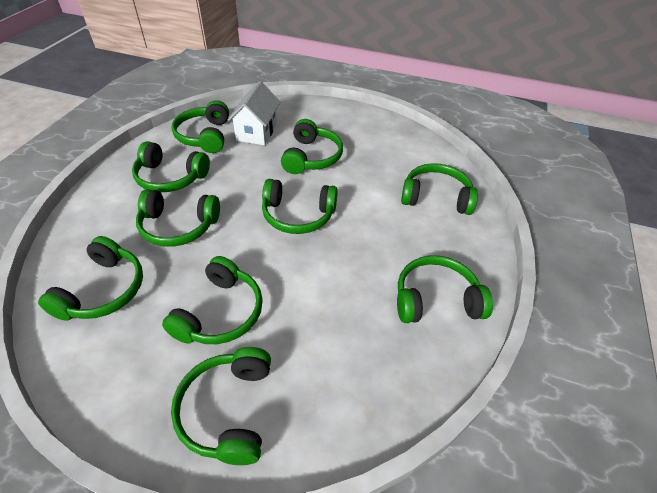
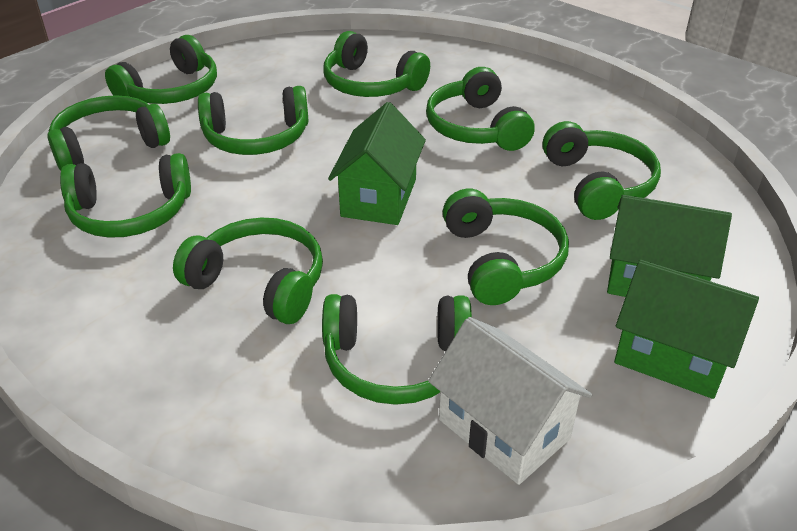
green house: 0 -> 3

